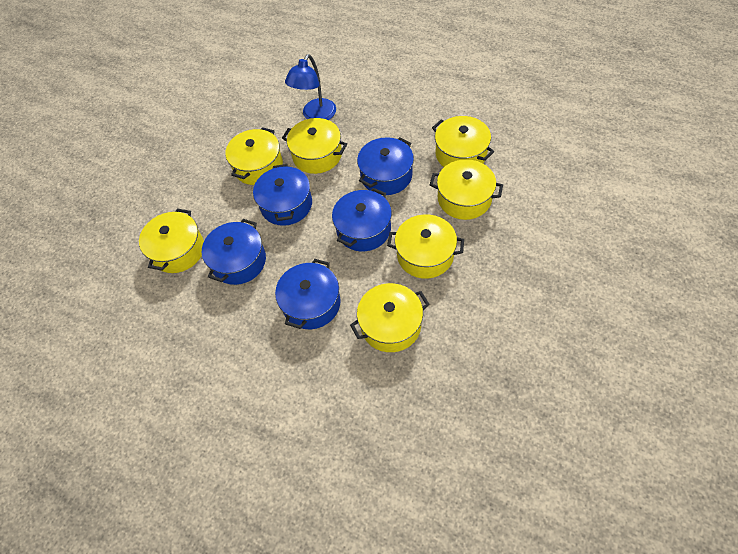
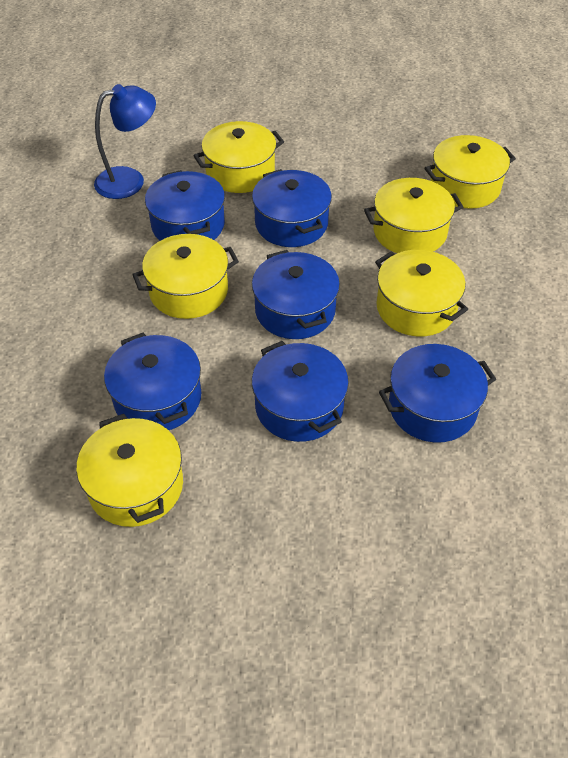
blue pot: 5 -> 6
yellow pot: 7 -> 6

